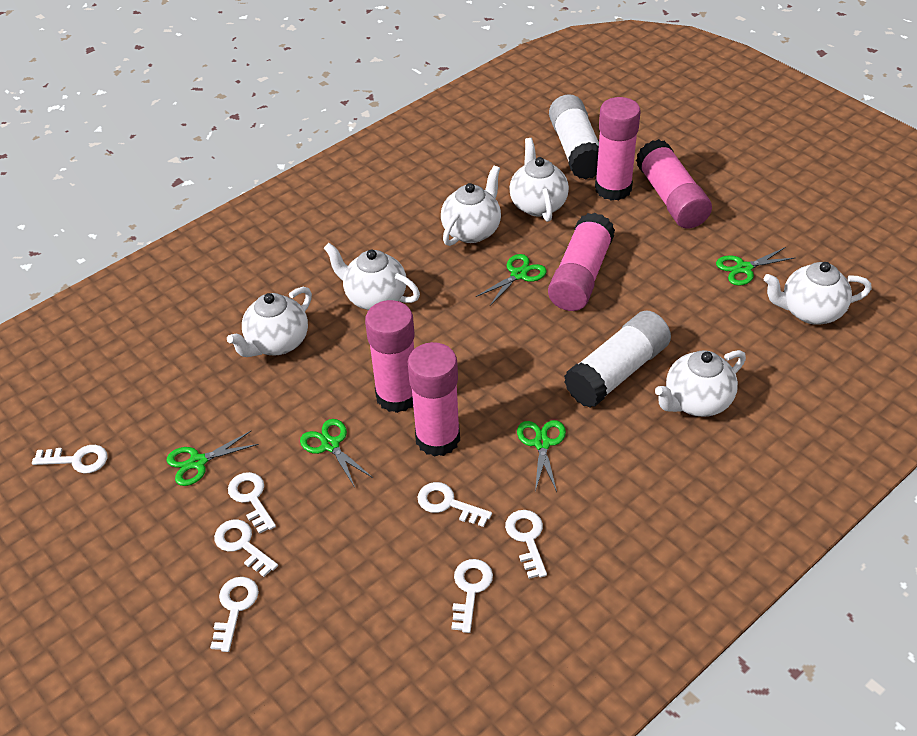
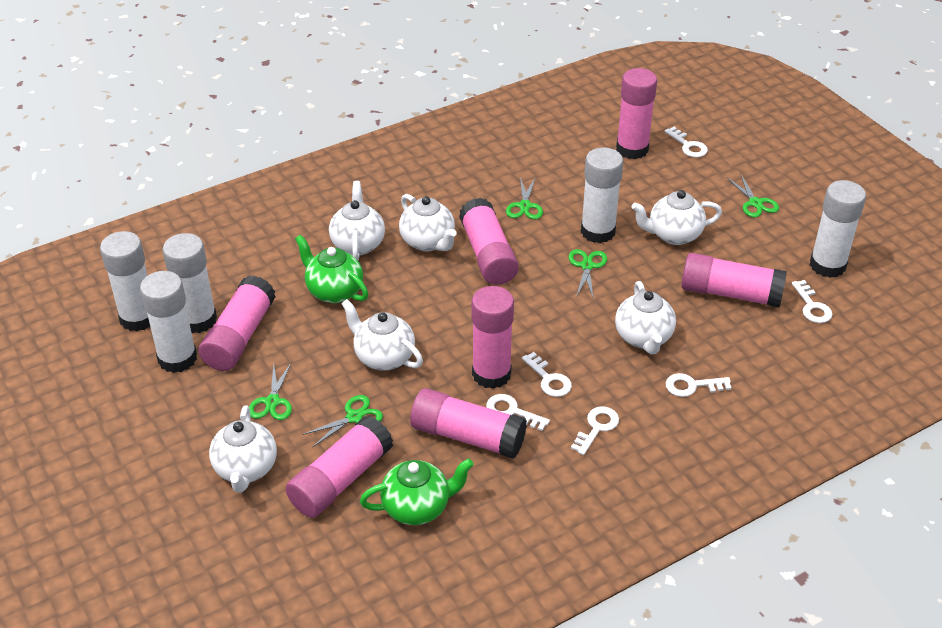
green teapot: 0 -> 2
pink glue stick: 5 -> 7
white glue stick: 2 -> 5
white key: 7 -> 6

